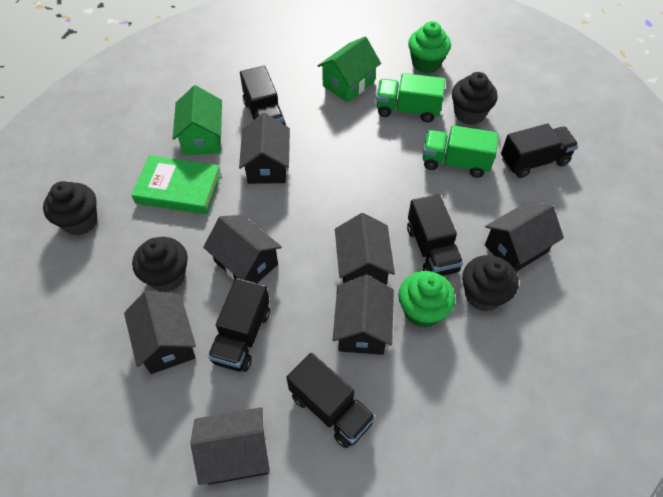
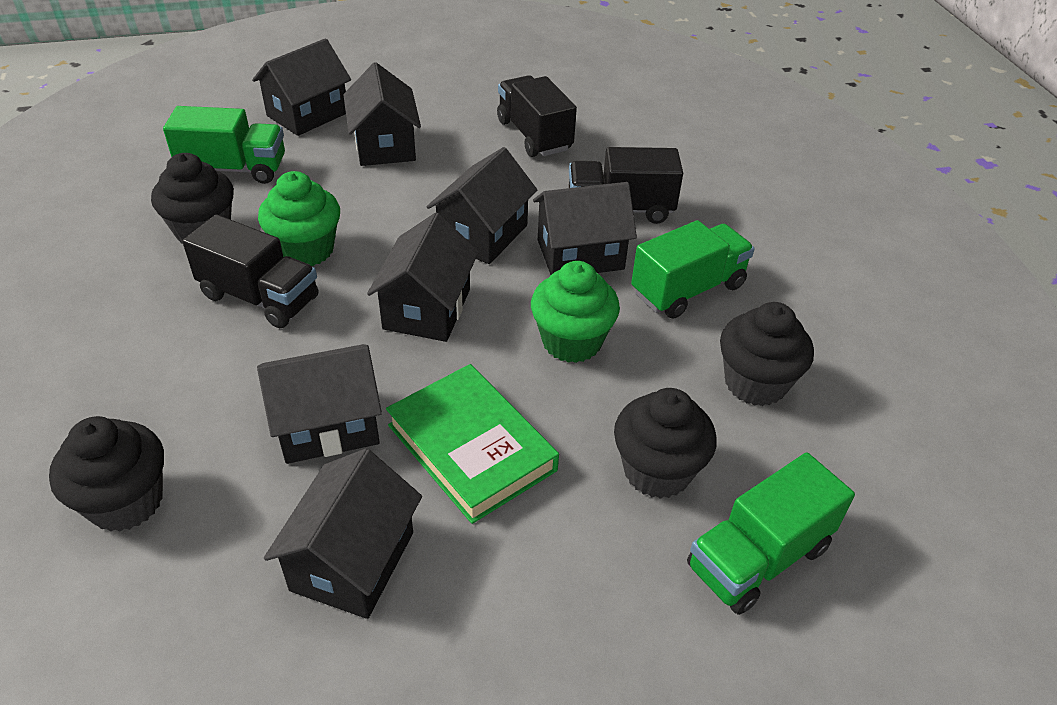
black truck: 5 -> 3
green house: 2 -> 0
green truck: 2 -> 3

